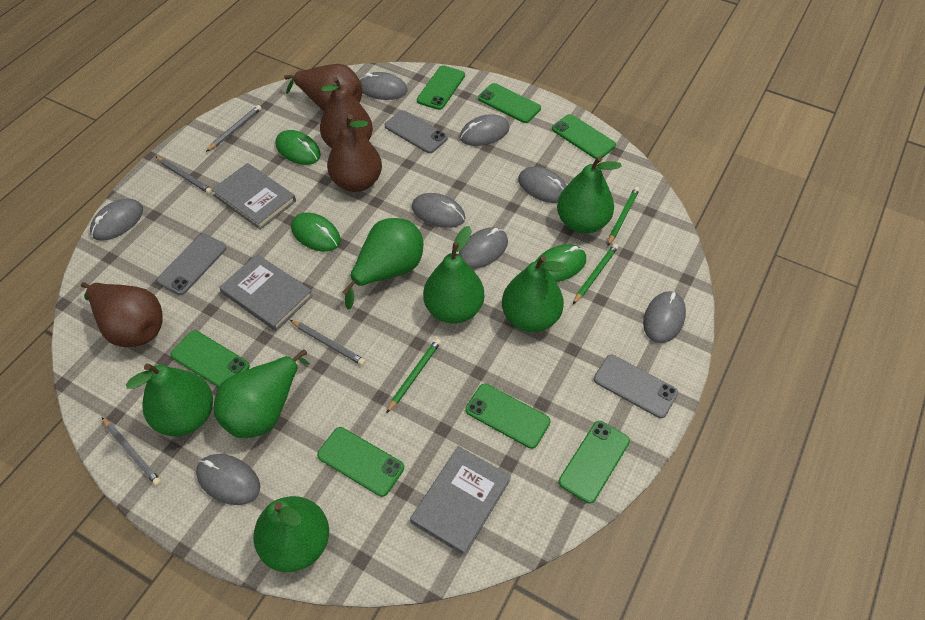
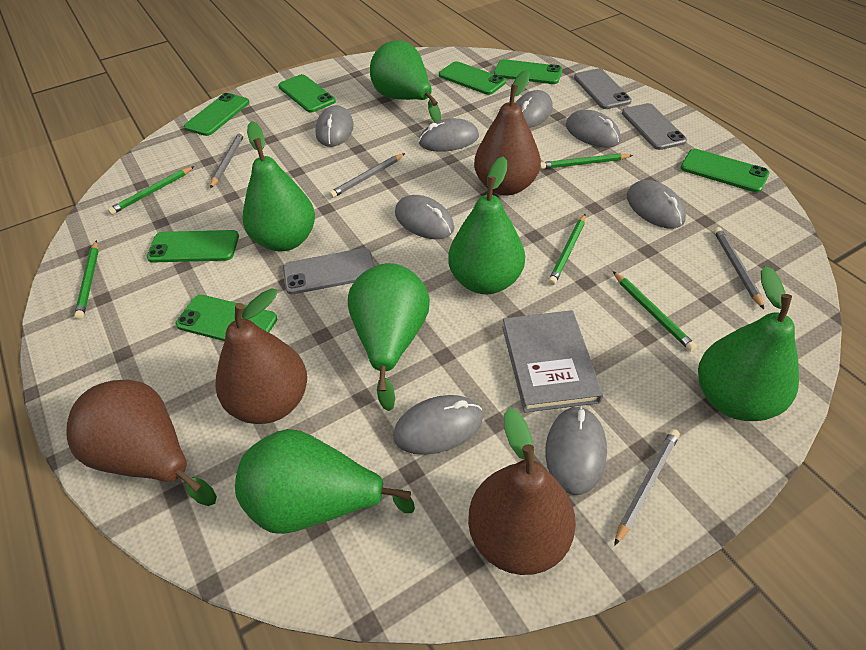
green mouse: 3 -> 0
green pear: 7 -> 6
green pencil: 3 -> 5
grey book: 3 -> 1

